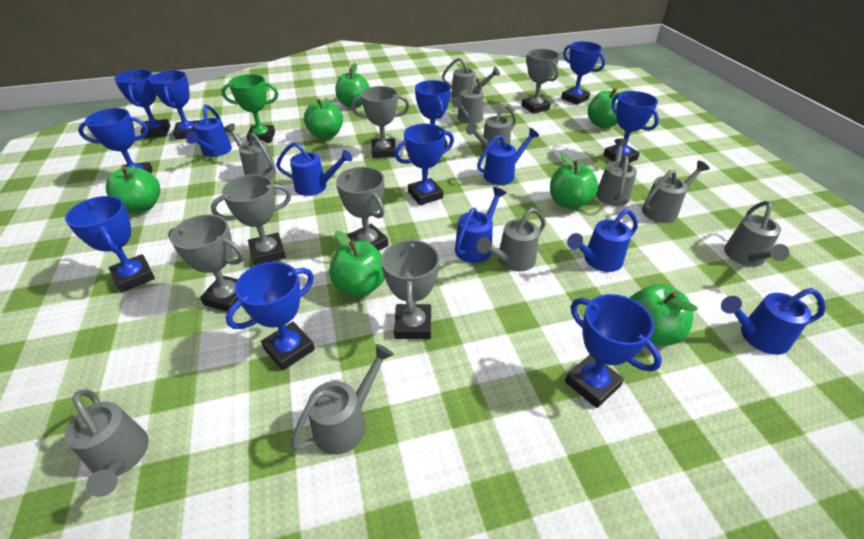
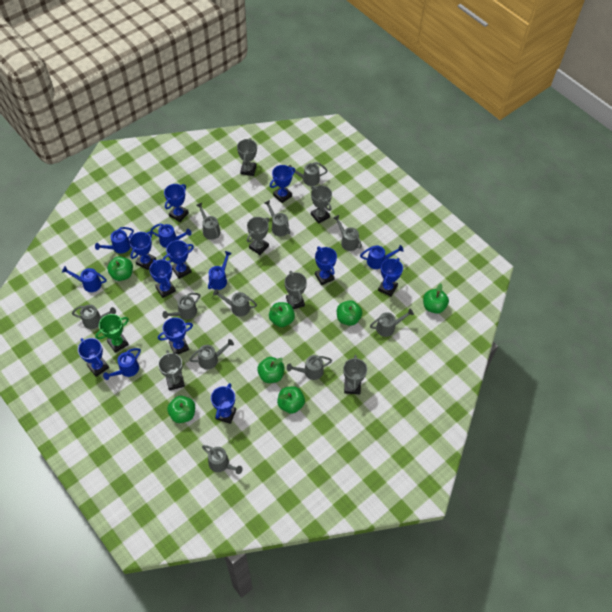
grey watering can: 10 -> 11

